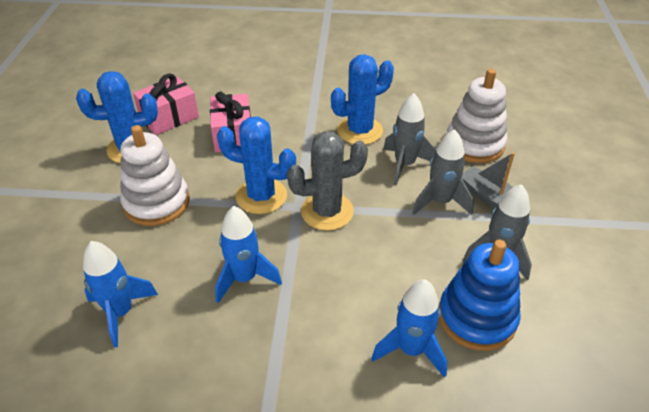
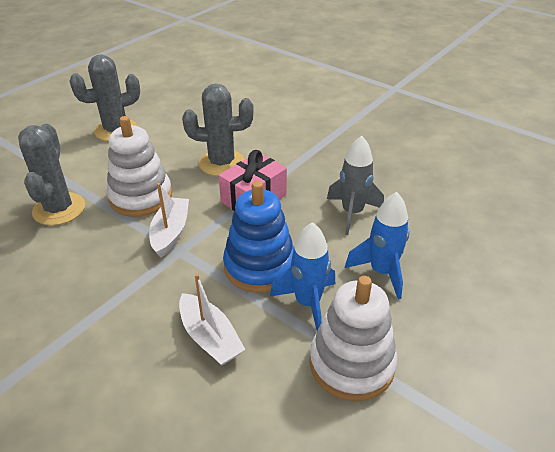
blue cactus: 3 -> 0
blue rocket: 3 -> 2
grey boat: 1 -> 0
grey cactus: 1 -> 3
grey rocket: 3 -> 1
pink gift: 2 -> 1
white boat: 0 -> 2

